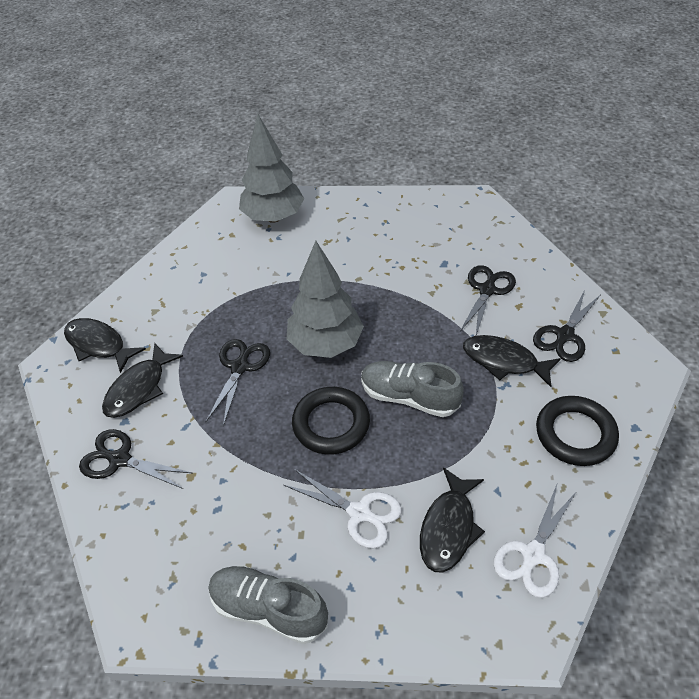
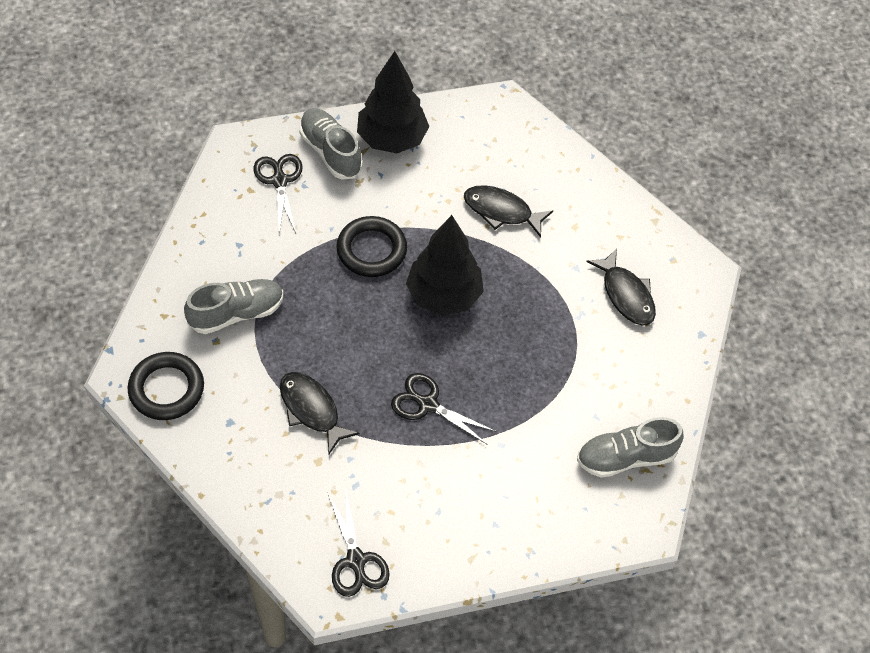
black fish: 4 -> 3
black scissors: 4 -> 3
black tree: 0 -> 2
grey shoe: 2 -> 3
grey tree: 2 -> 0
white scissors: 2 -> 0

